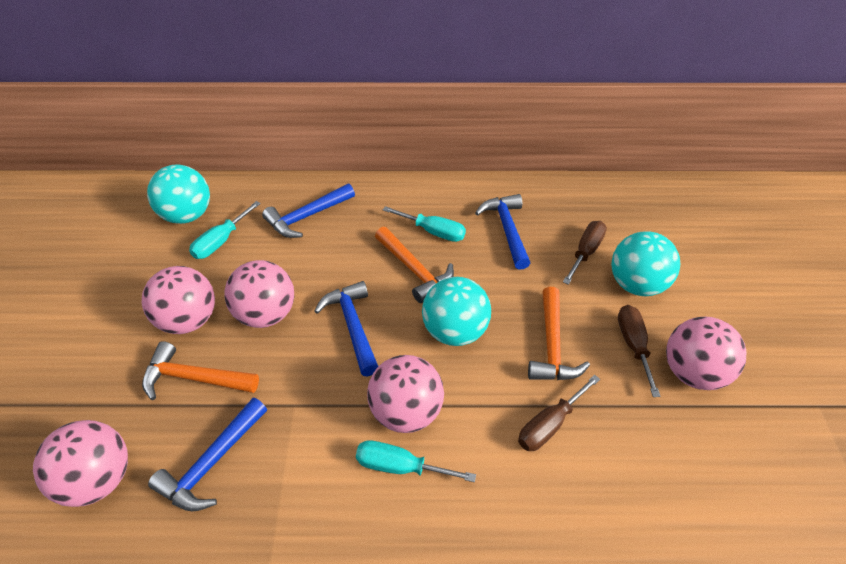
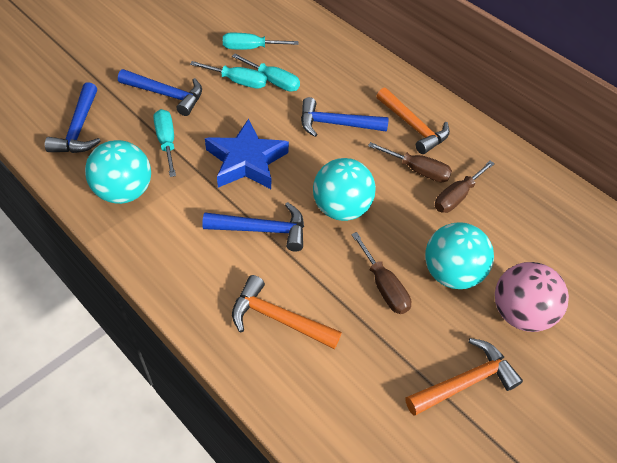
blue star: 0 -> 1
pink ball: 5 -> 1
turquoise screwdriver: 3 -> 4

